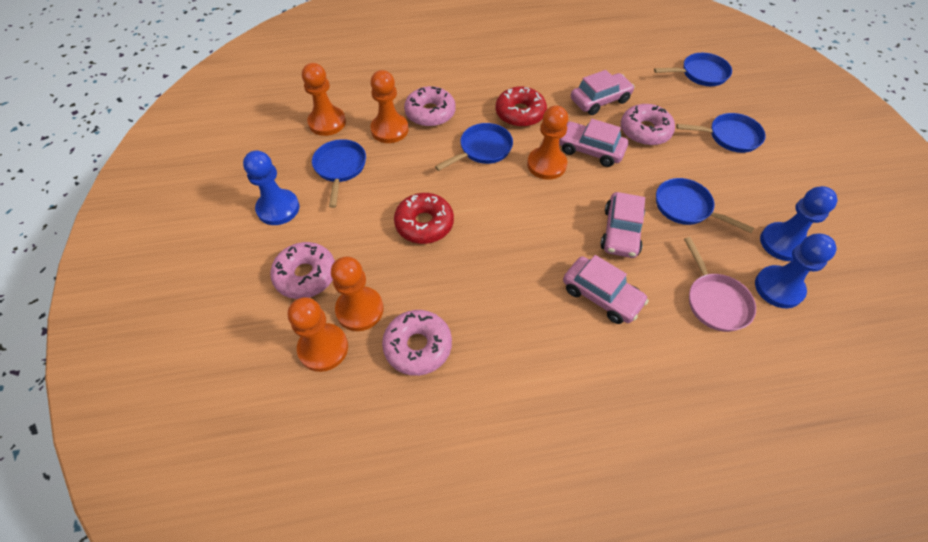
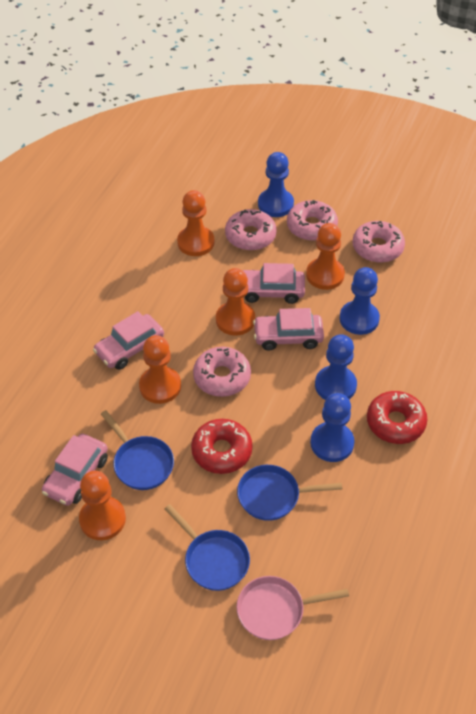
blue pan: 5 -> 3
blue pawn: 3 -> 4

